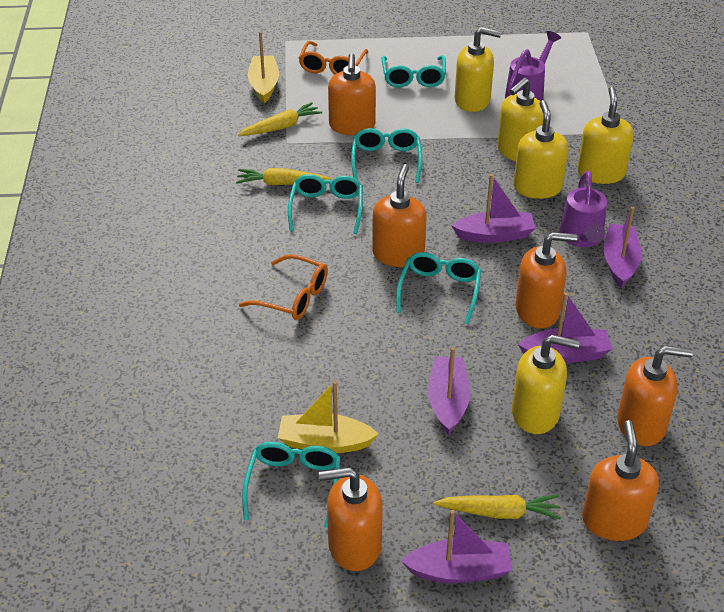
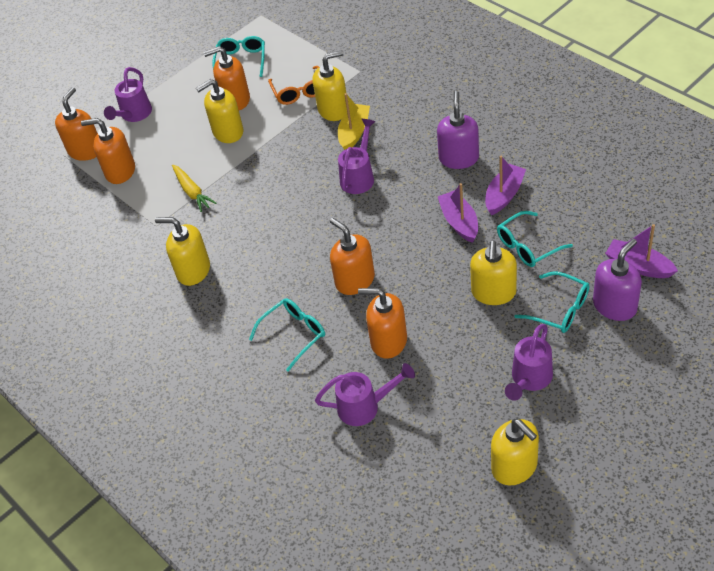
orange glasses: 2 -> 1
orange soap dispenser: 6 -> 5
purple boat: 5 -> 3
purple soap dispenser: 0 -> 2
purple watering can: 2 -> 4
turquoise glasses: 5 -> 4
yellow boat: 2 -> 1
yellow carrot: 3 -> 1

